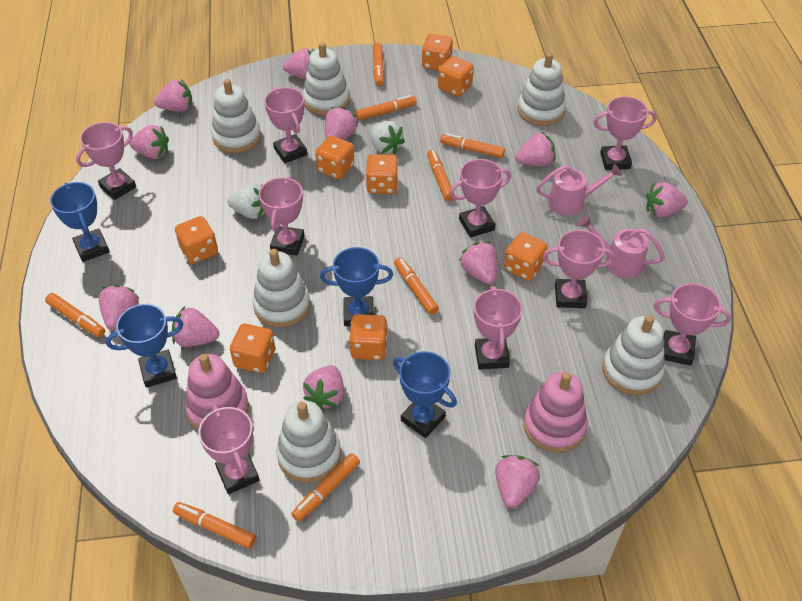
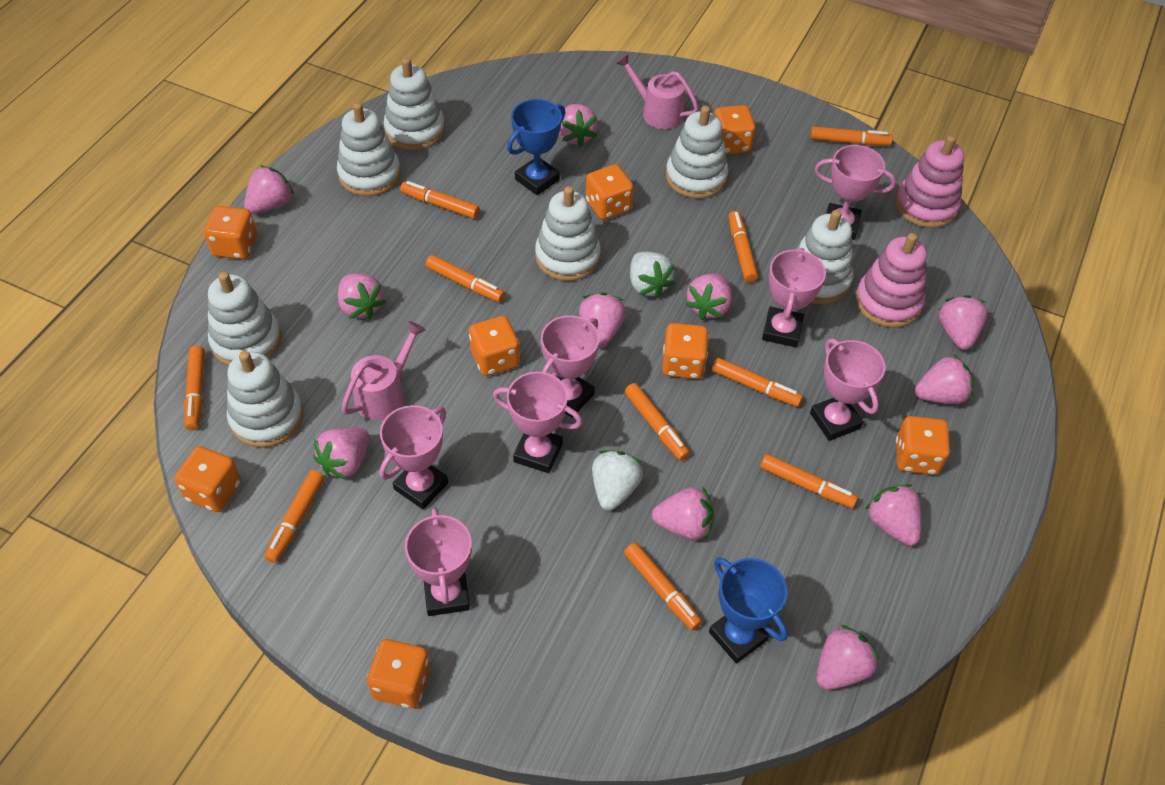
blue trophy: 4 -> 2
orange marker: 8 -> 10
pink trophy: 9 -> 7
white stacking toy: 6 -> 7

